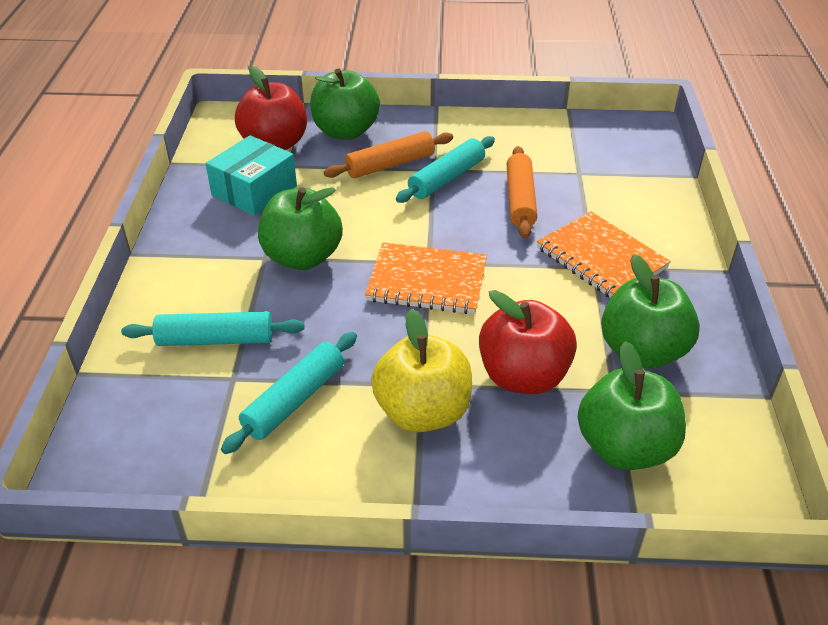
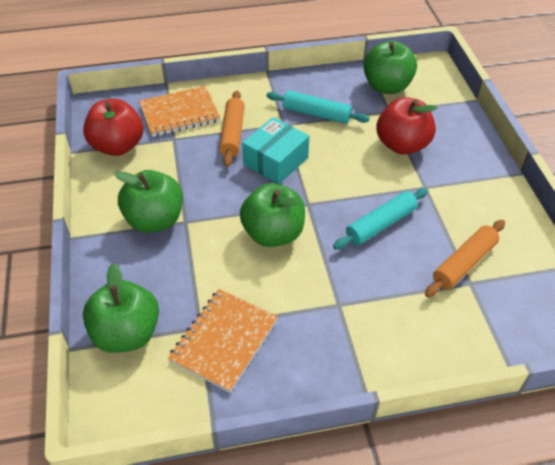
turquoise rolling pin: 3 -> 2
yellow apple: 1 -> 0

